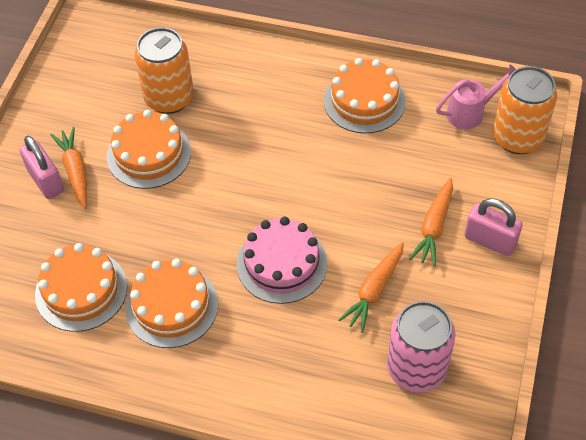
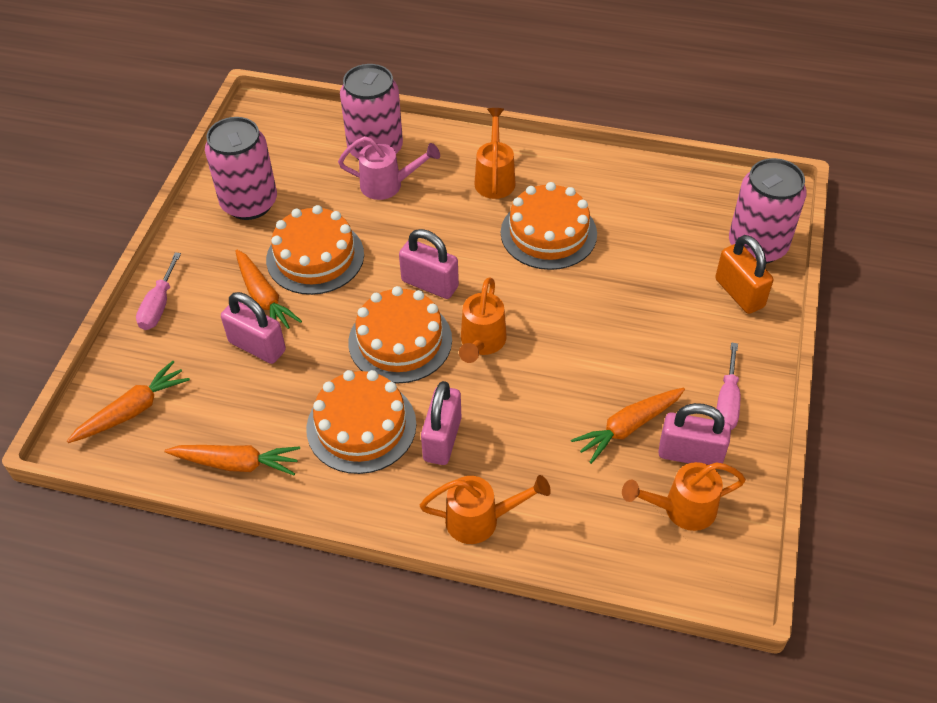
orange can: 2 -> 0
orange carrot: 3 -> 4
orange padlock: 0 -> 1
orange watering can: 0 -> 4
pink cake: 1 -> 0
pink can: 1 -> 3
pink padlock: 2 -> 4
pink screwdriver: 0 -> 2

